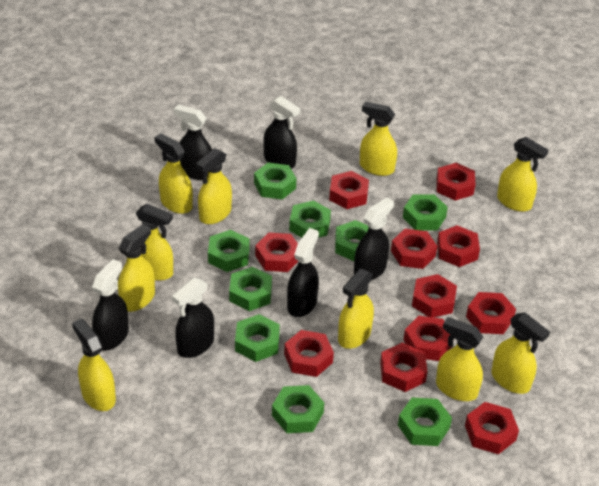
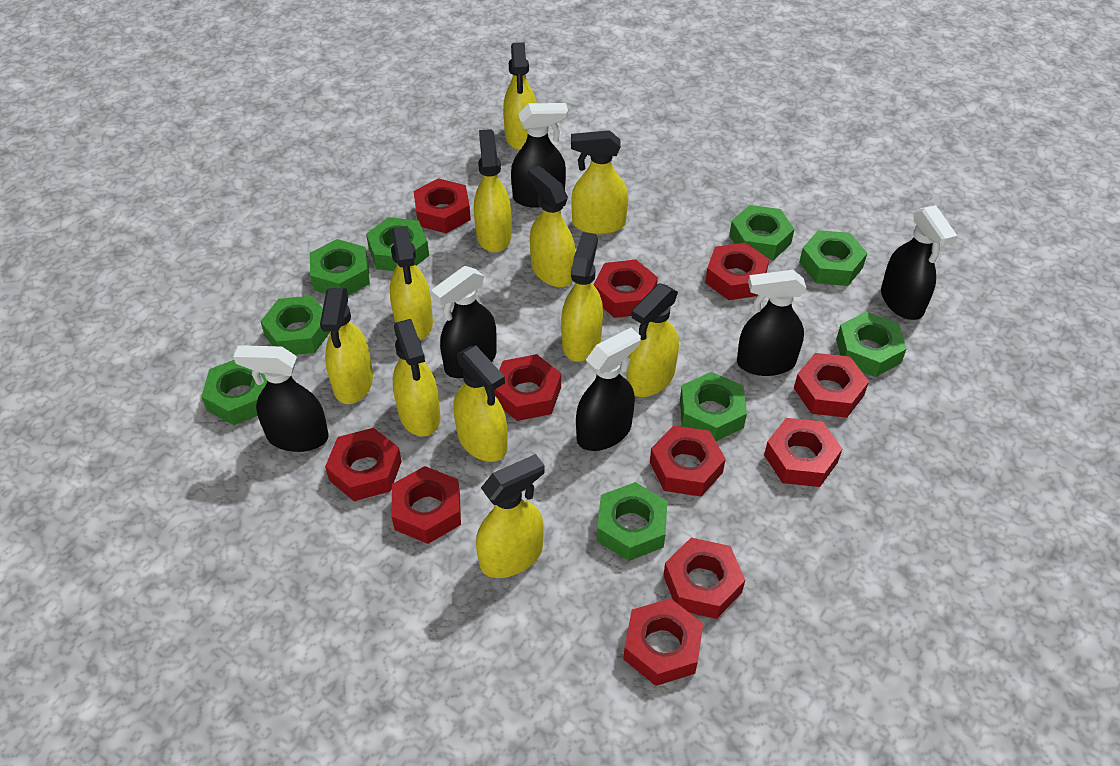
yellow spray bottle: 10 -> 11

